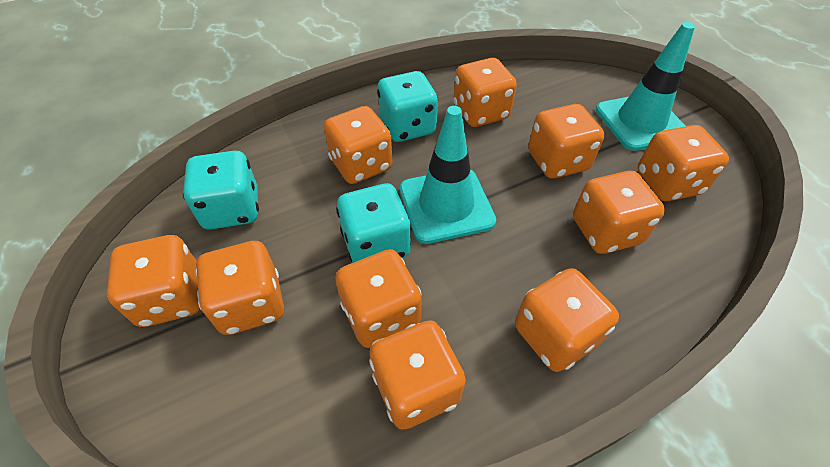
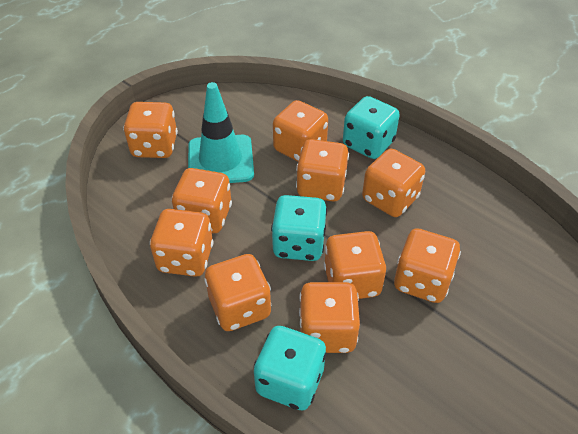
turquoise traffic cone: 2 -> 1

